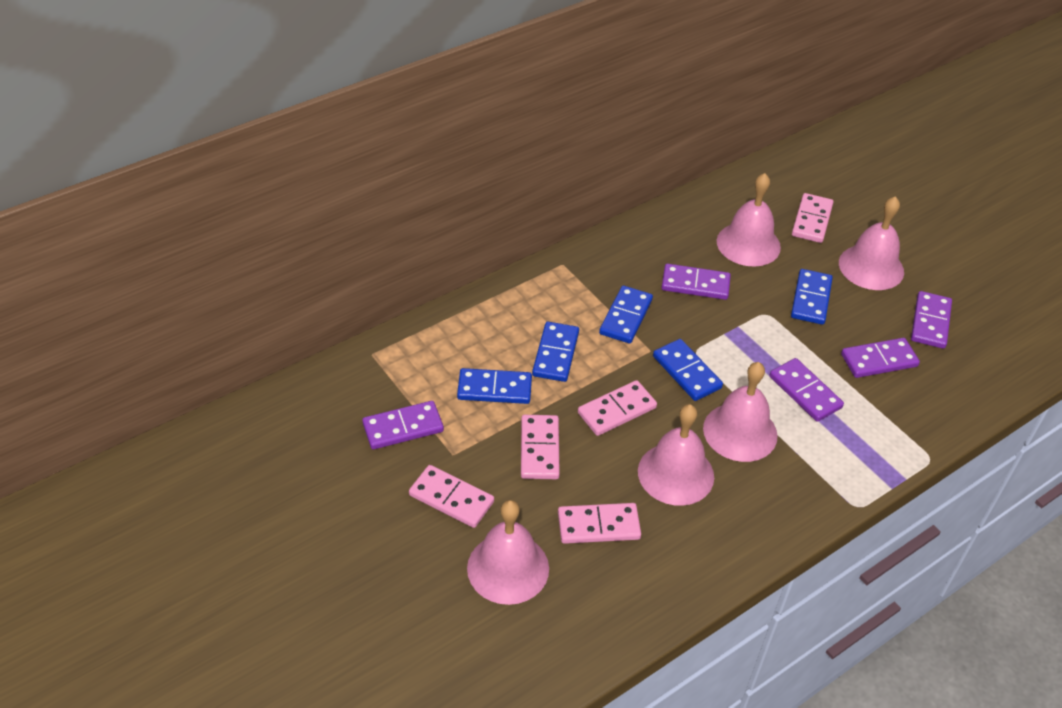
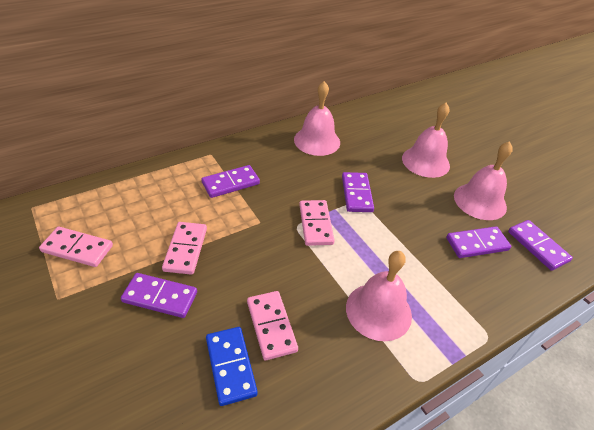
blue domino: 5 -> 1
pink bell: 5 -> 4
pink domino: 5 -> 4

